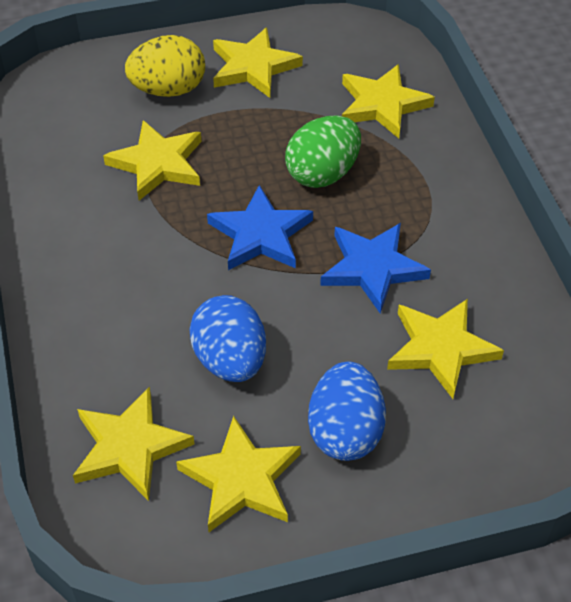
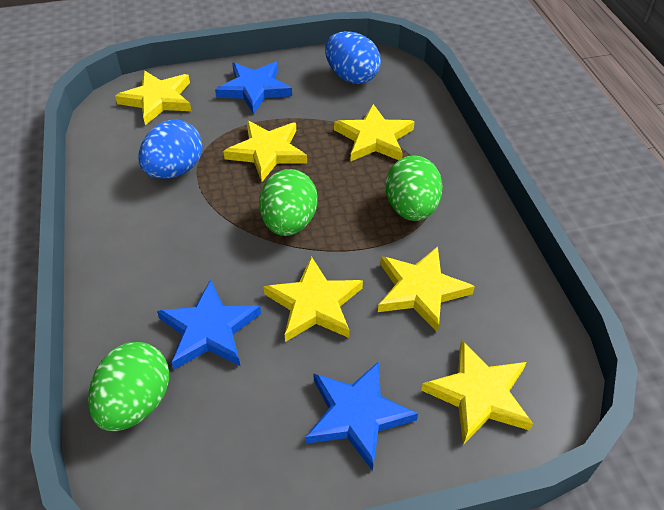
blue star: 2 -> 3
green egg: 1 -> 3
yellow egg: 1 -> 0

